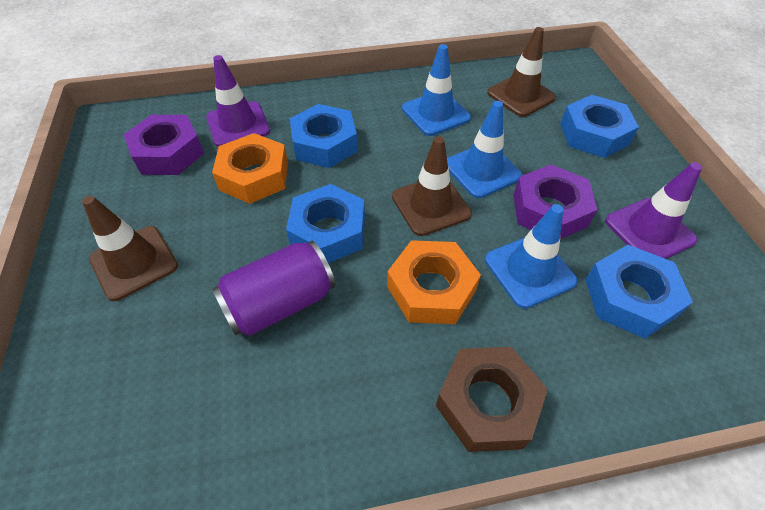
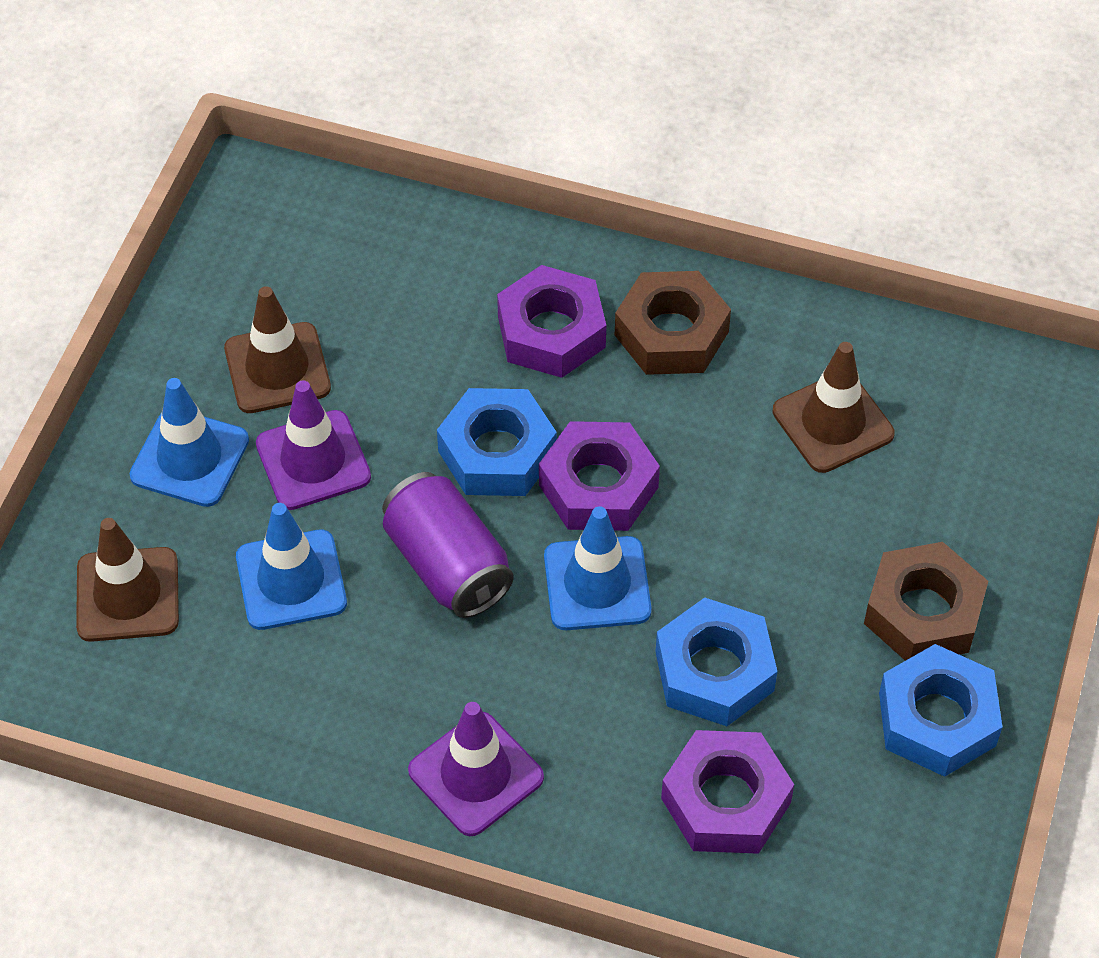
blue nut: 4 -> 3
brown nut: 1 -> 2
orange nut: 2 -> 0
purple nut: 2 -> 3

